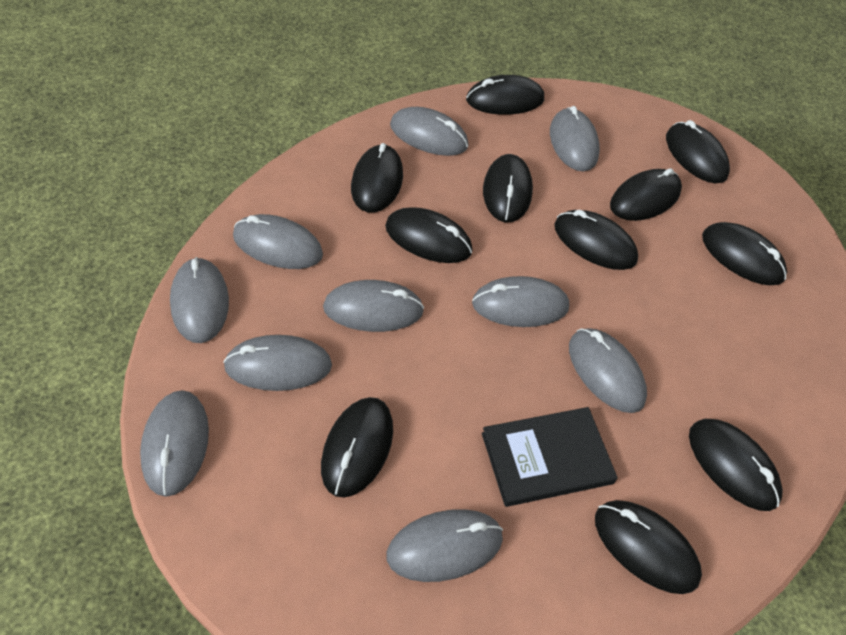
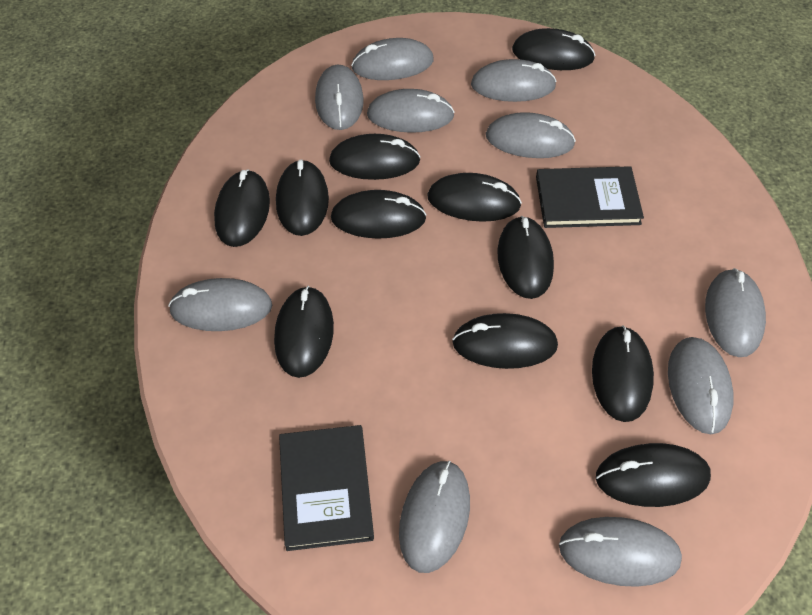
black book: 1 -> 2

